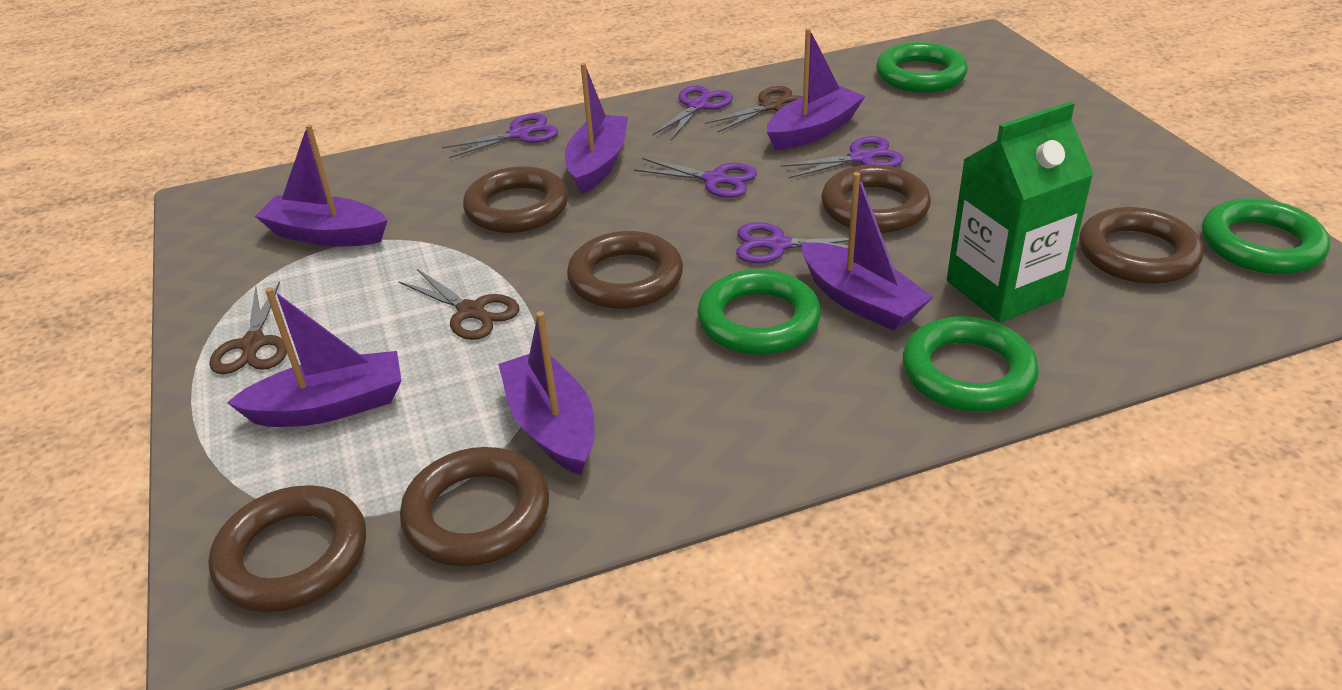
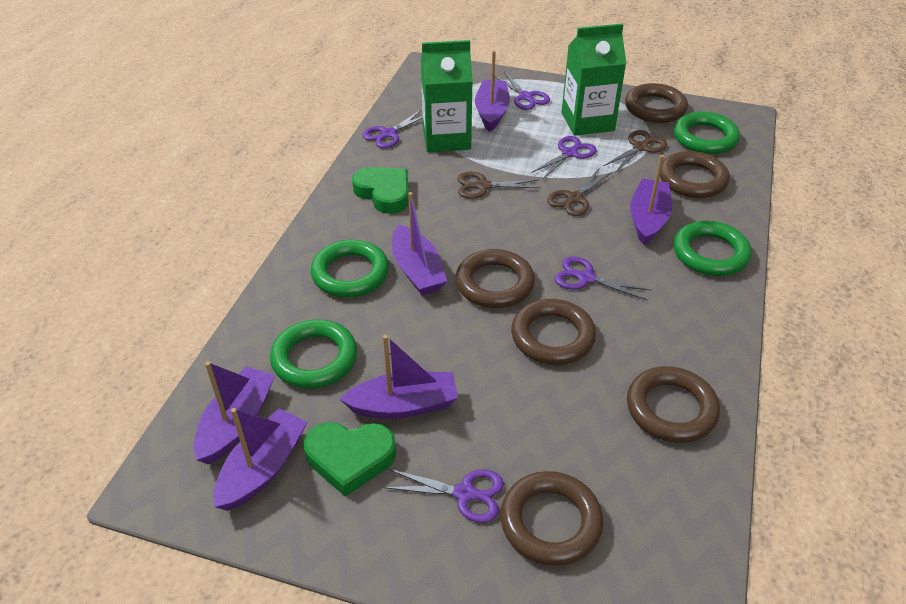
green carton: 1 -> 2
green heart: 0 -> 2

